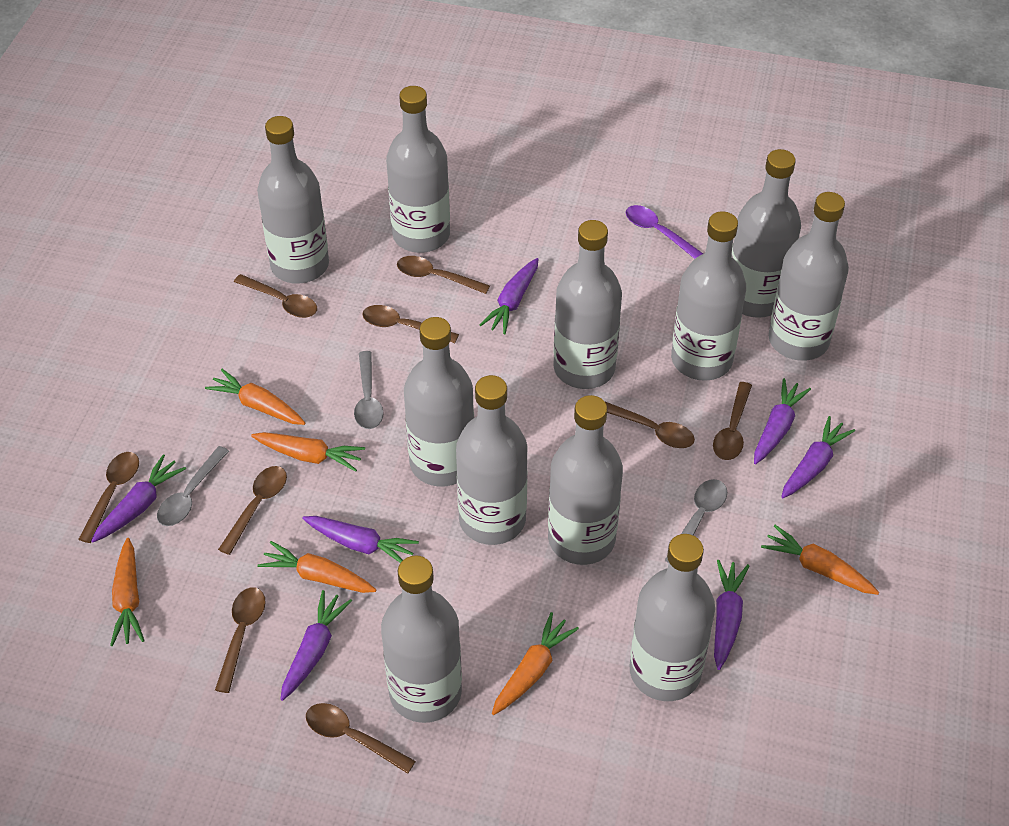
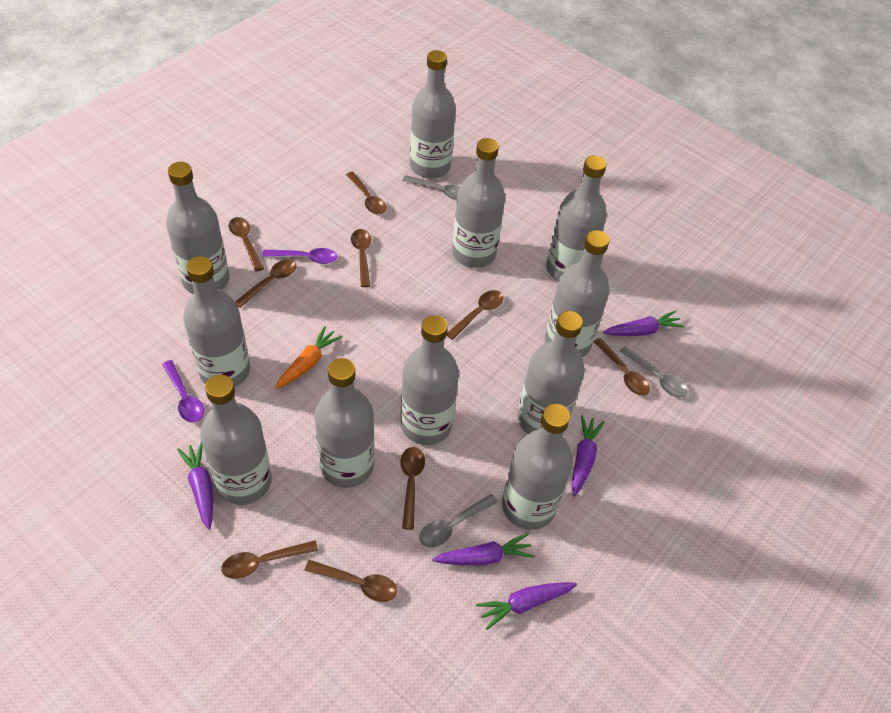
orange carrot: 6 -> 1
purple carrot: 7 -> 5
purple spoon: 1 -> 2

